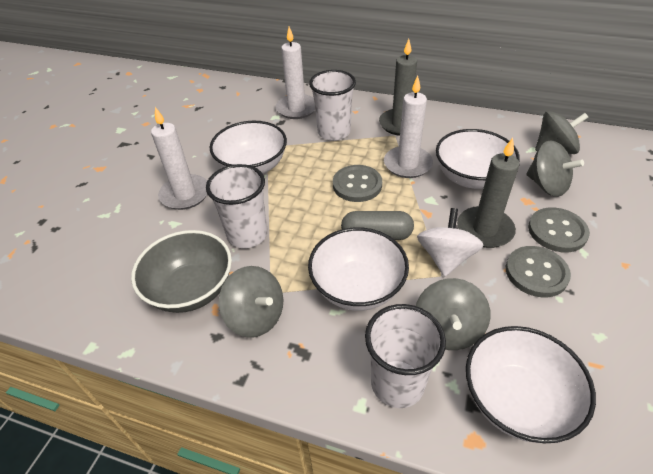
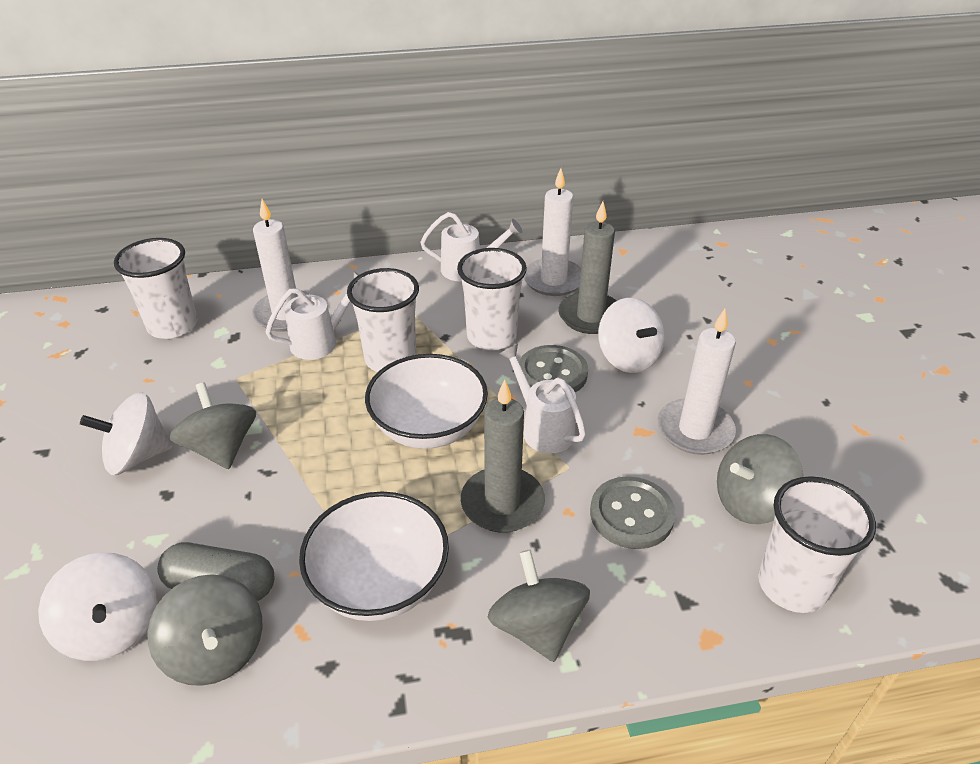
grey bowl: 1 -> 0
grey button: 3 -> 2
white bowl: 4 -> 2
white cup: 3 -> 4
white spinning top: 1 -> 3
white watering can: 0 -> 3

